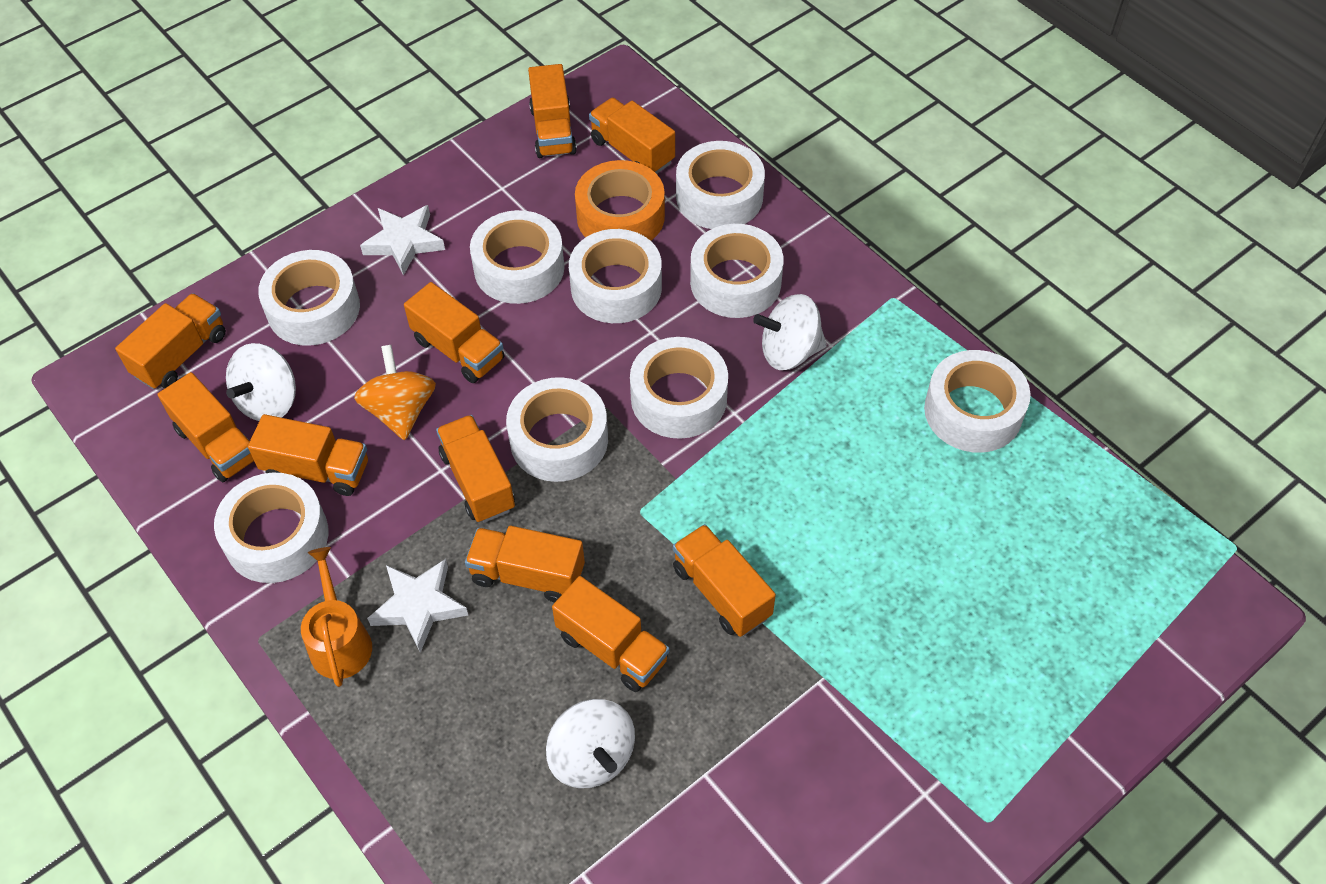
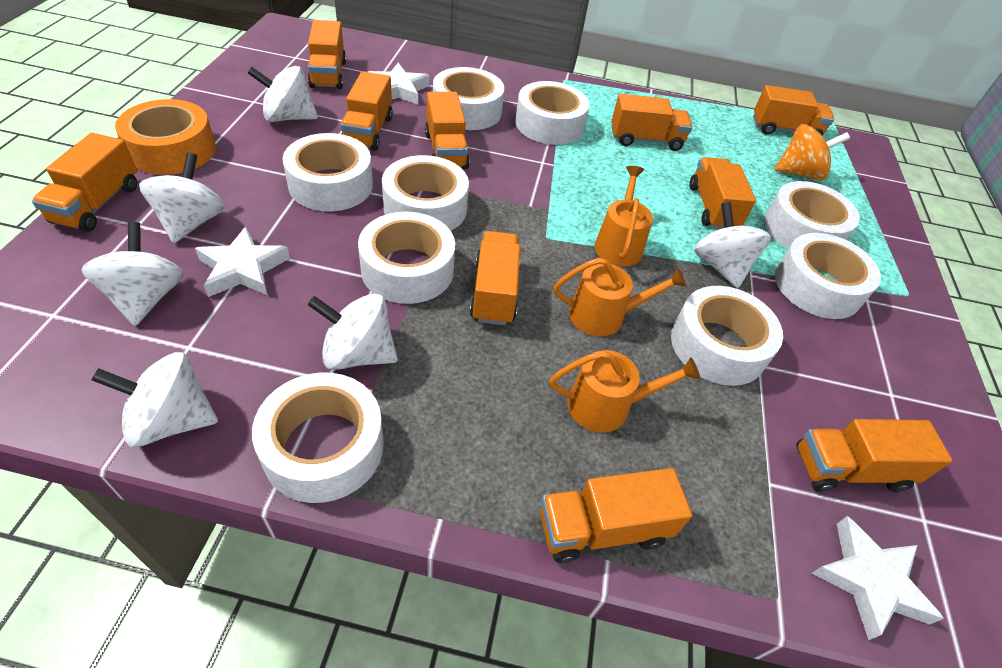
orange watering can: 1 -> 3
white spinning top: 3 -> 6
white star: 2 -> 3

